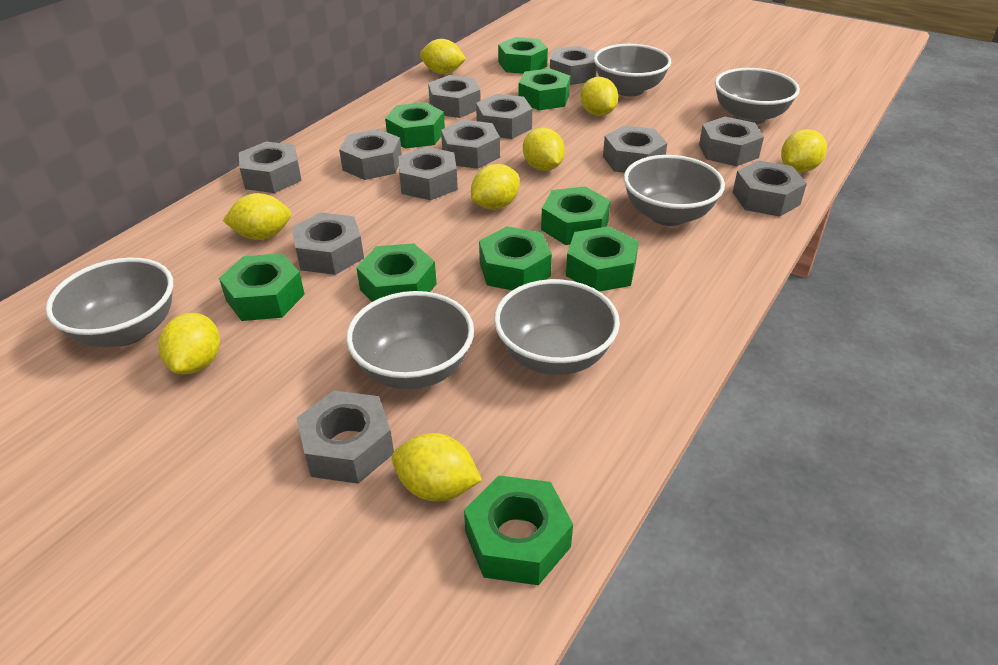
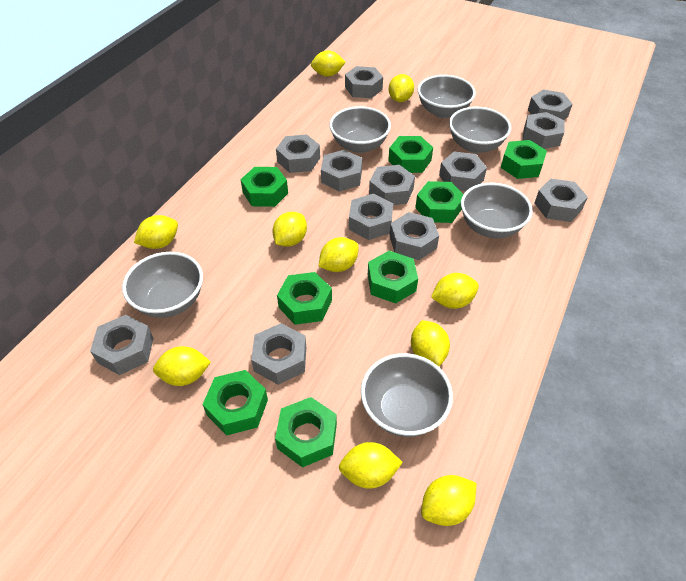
green nut: 9 -> 8
yellow lemon: 8 -> 10

